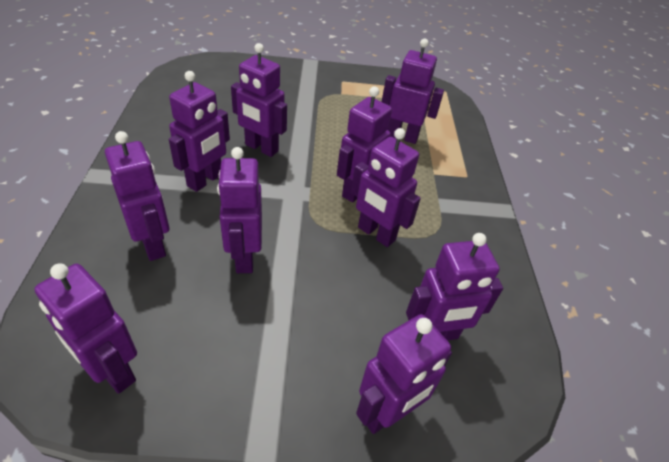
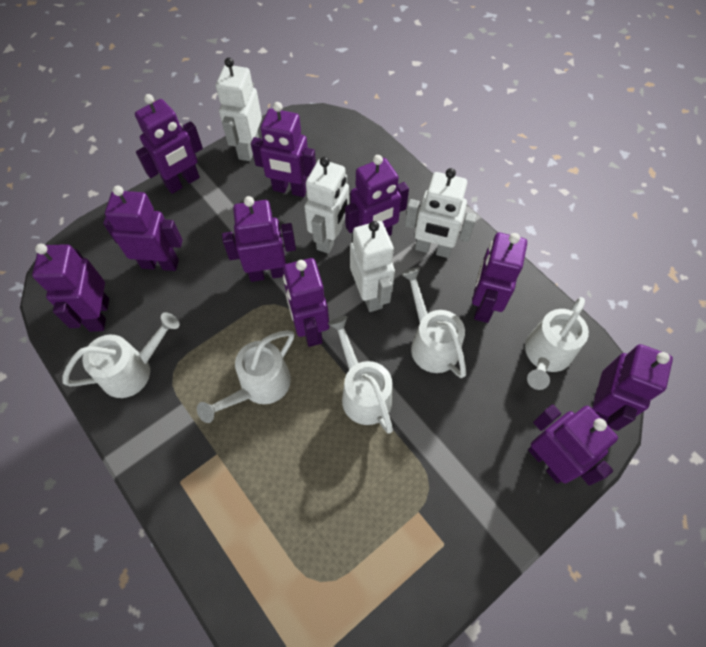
white robot: 0 -> 4
white watering can: 0 -> 5

